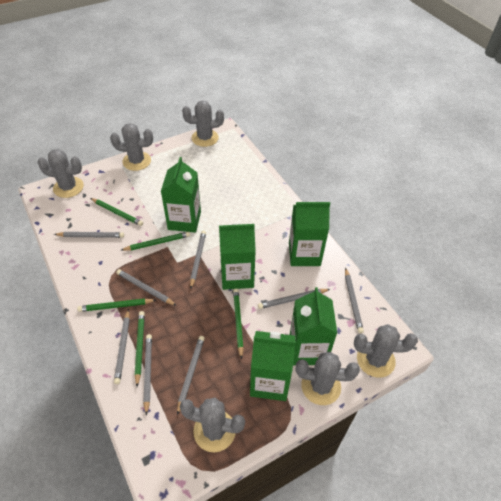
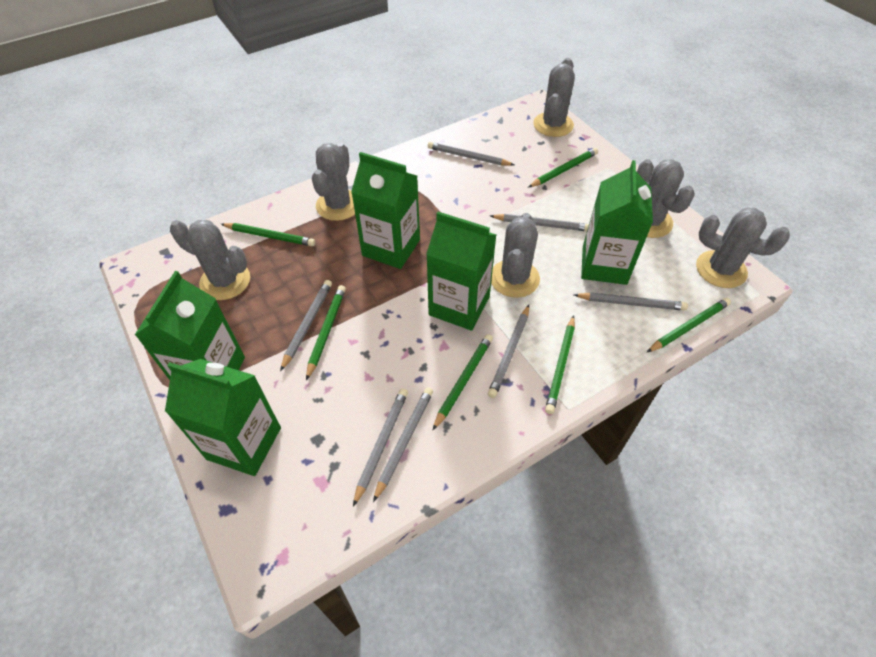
green pencil: 5 -> 6
grey pencil: 8 -> 7

